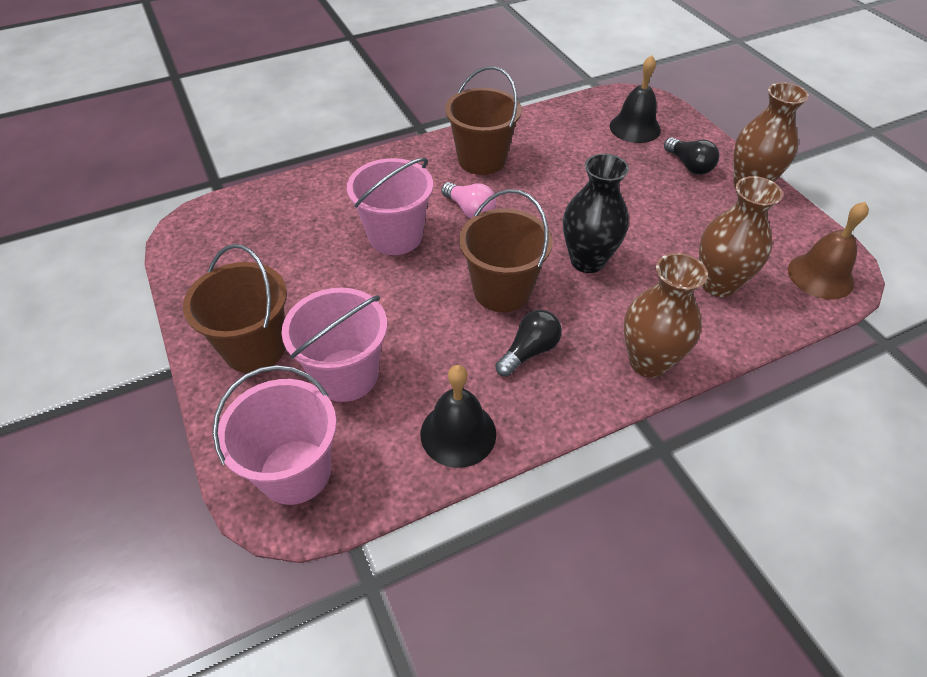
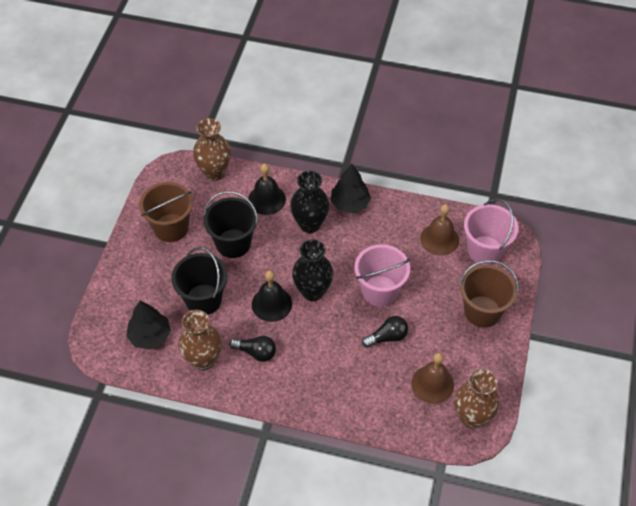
black bucket: 0 -> 2
black tree: 0 -> 2
black vase: 1 -> 2
brown bell: 1 -> 2
brown bucket: 3 -> 2
pink bucket: 3 -> 2
pink light bulb: 1 -> 0

